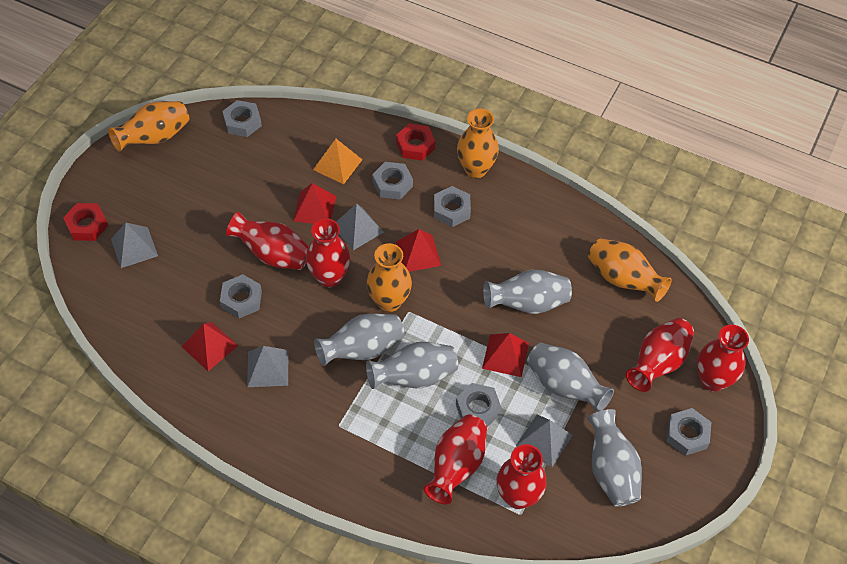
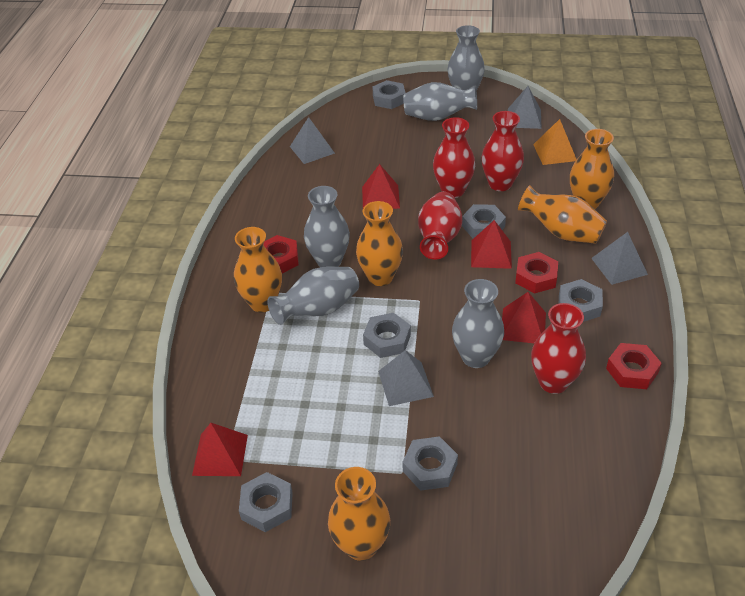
orange vase: 4 -> 5
red nut: 2 -> 3
red vase: 6 -> 4

